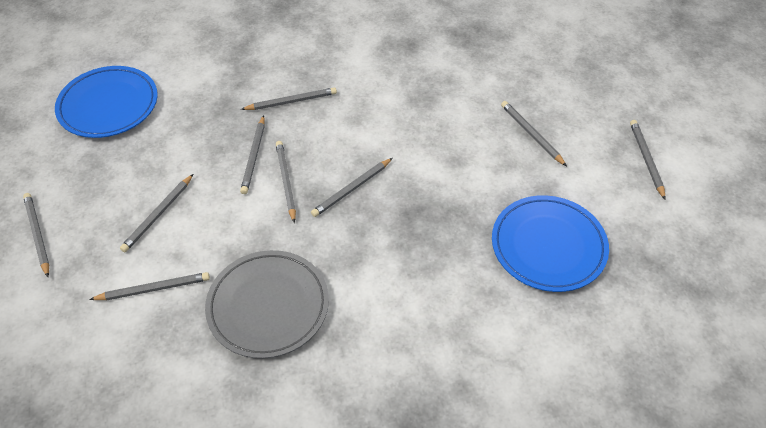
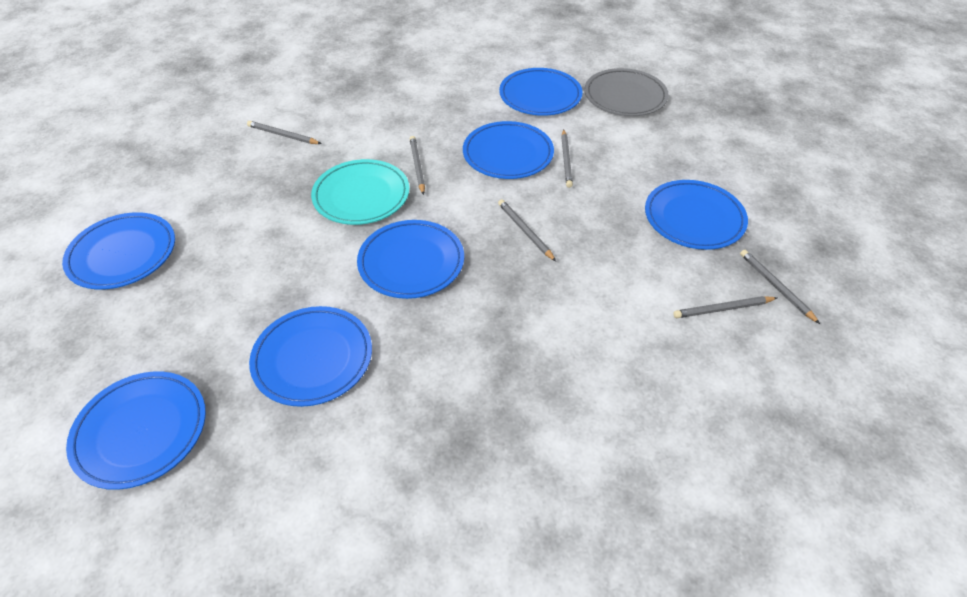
blue plate: 2 -> 7
grey pencil: 9 -> 6
turquoise plate: 0 -> 1

